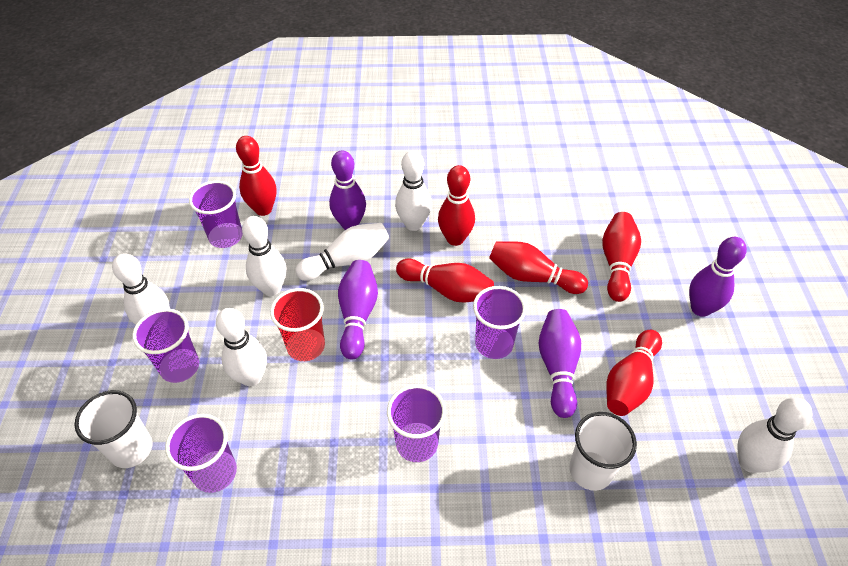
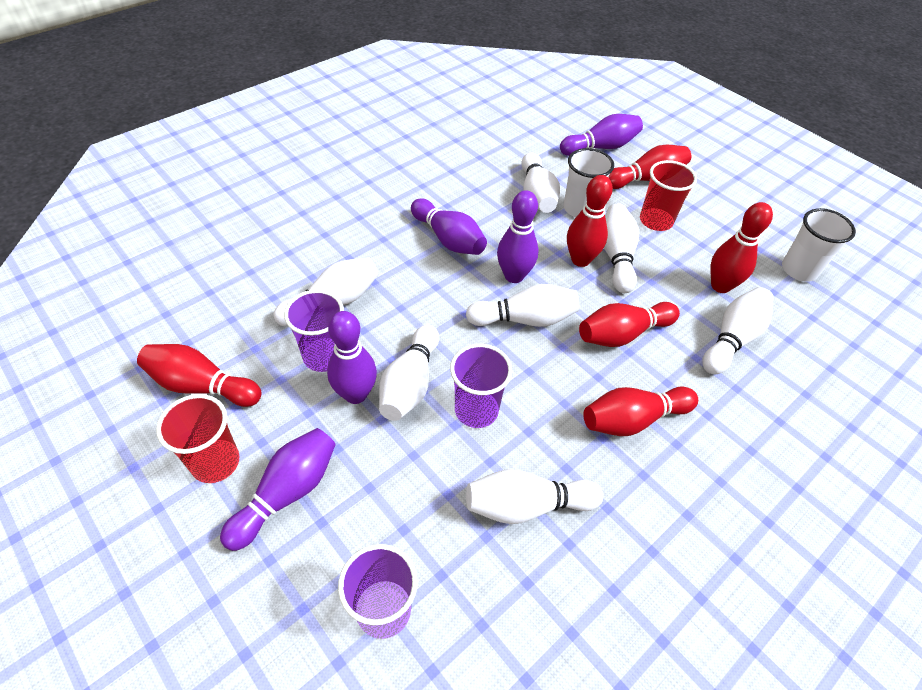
purple bowling pin: 4 -> 5
purple cup: 5 -> 3
red cup: 1 -> 2
white bowling pin: 6 -> 7

